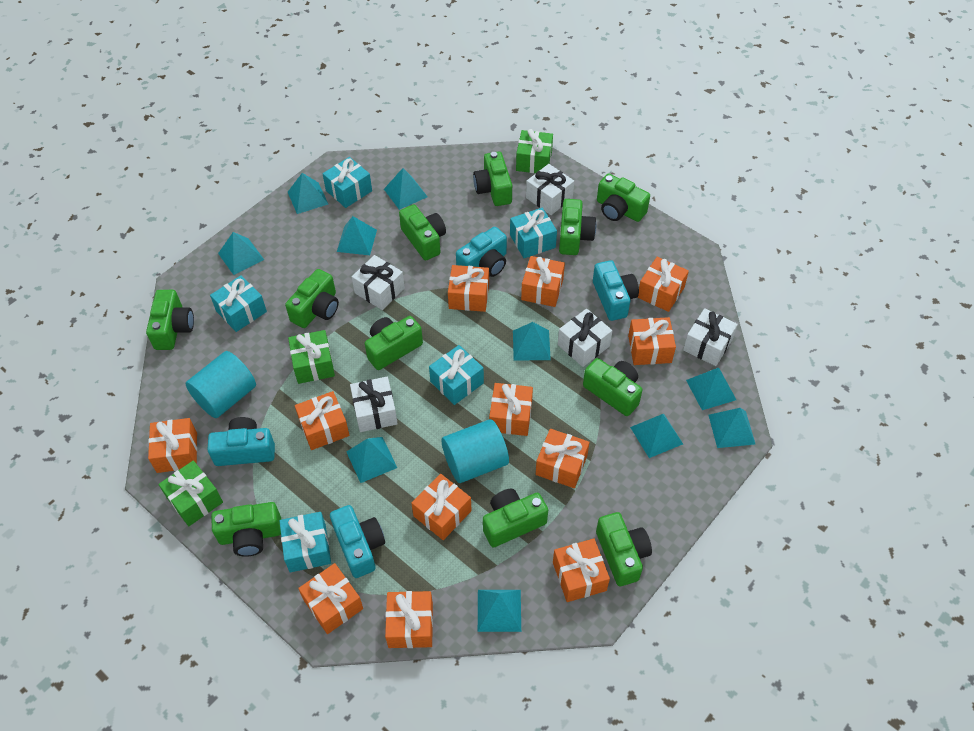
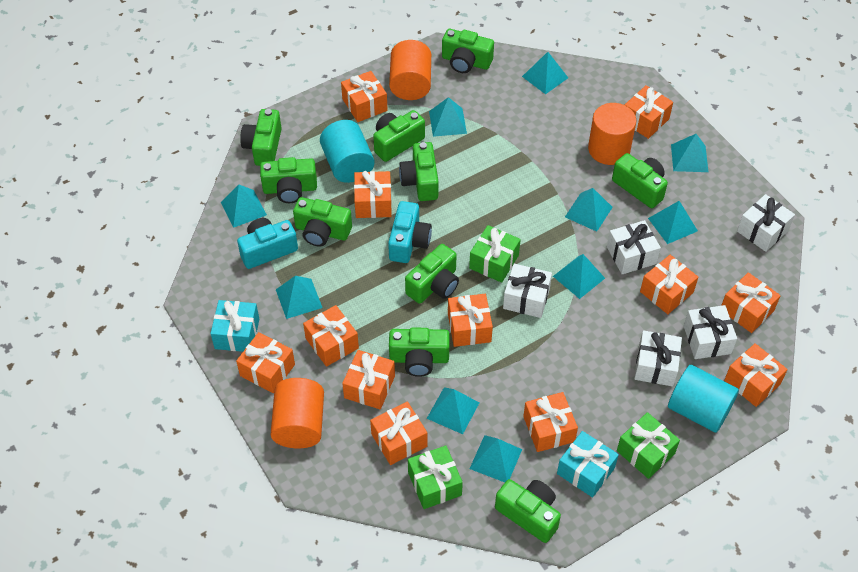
green camera: 11 -> 10
orange cylinder: 0 -> 3
turquoise camera: 4 -> 2
turquoise gift: 5 -> 2

